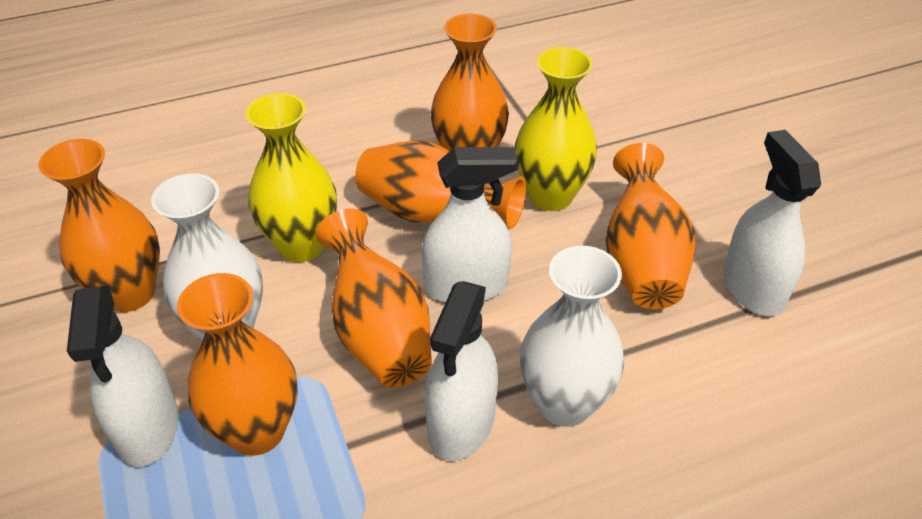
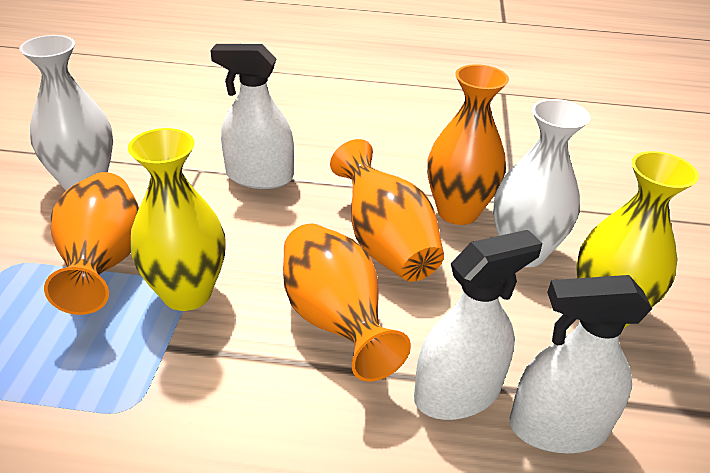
orange vase: 6 -> 4
white spray bottle: 4 -> 3

